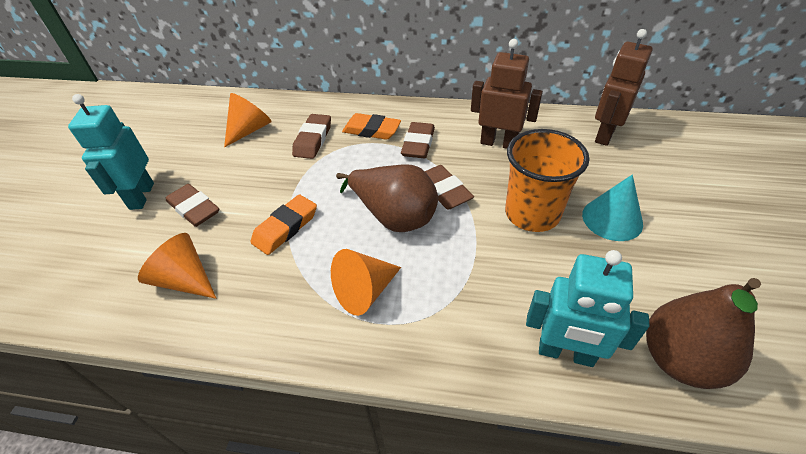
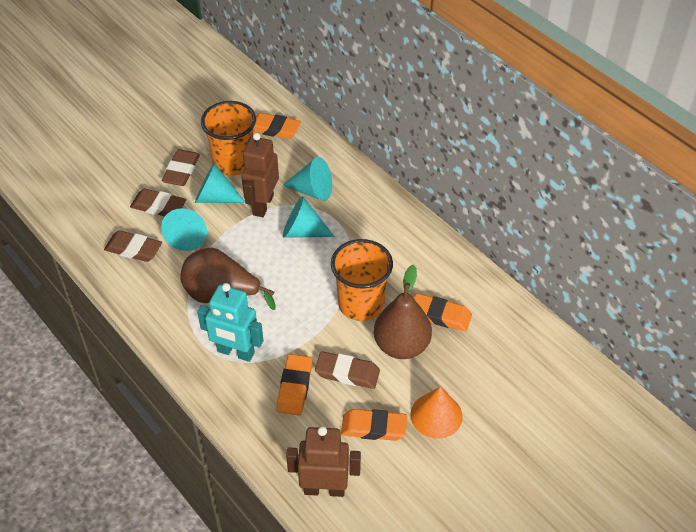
orange cone: 3 -> 1
orange cup: 1 -> 2
orange eraser: 2 -> 4
turquoise cone: 1 -> 4
turquoise robot: 2 -> 1

